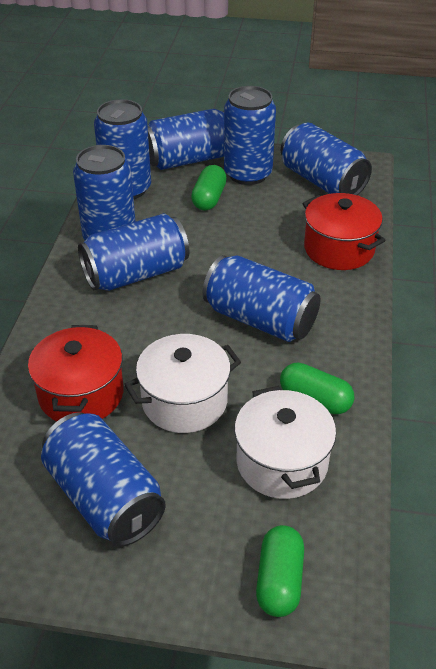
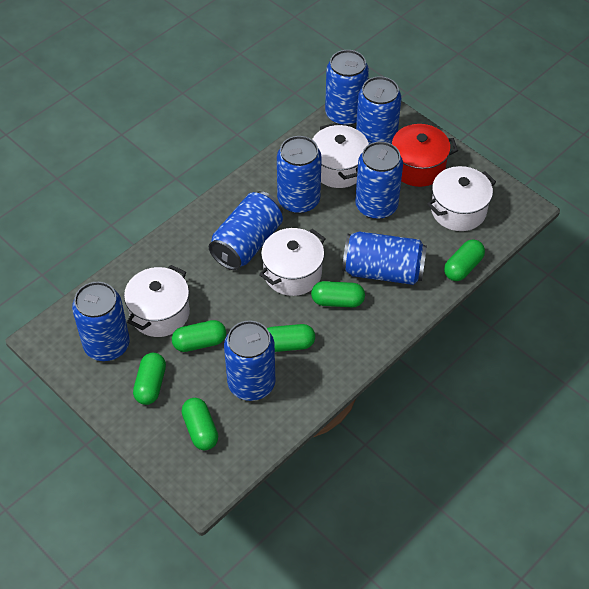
green capsule: 3 -> 6
red pot: 2 -> 1
white pot: 2 -> 4

